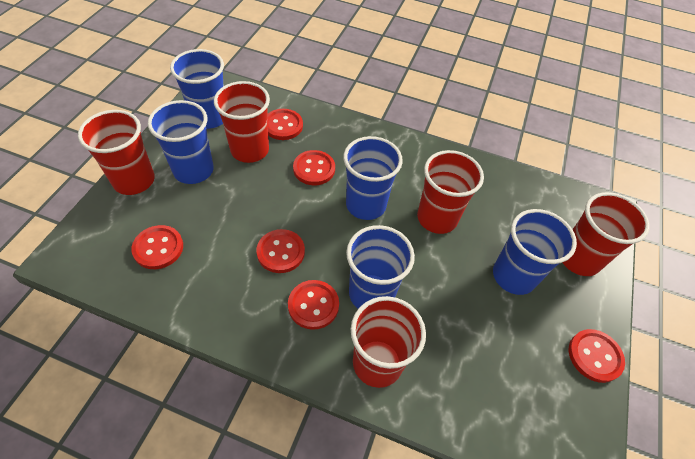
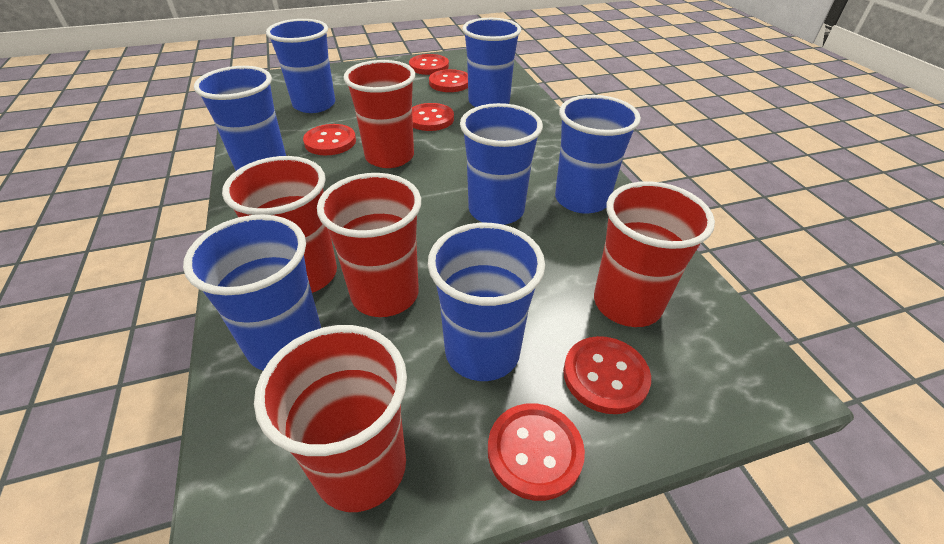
blue cup: 5 -> 7

